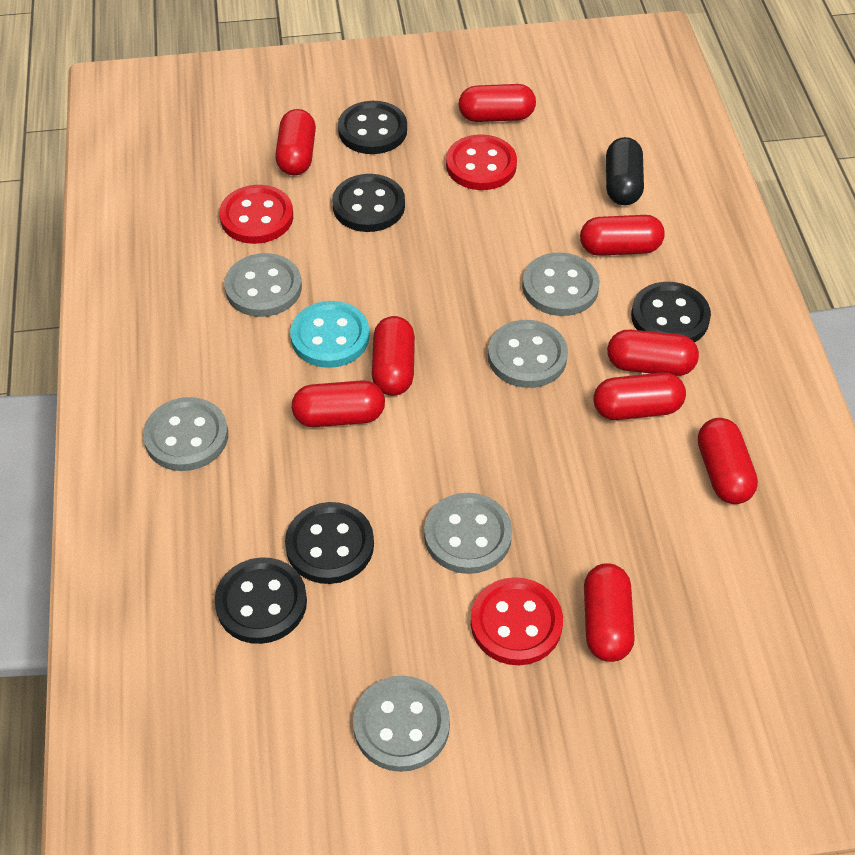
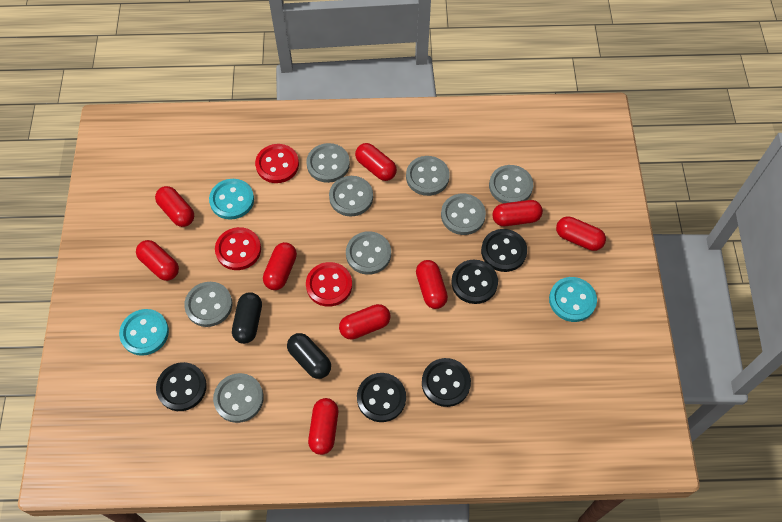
black capsule: 1 -> 2
grey button: 6 -> 8
turquoise button: 1 -> 3

